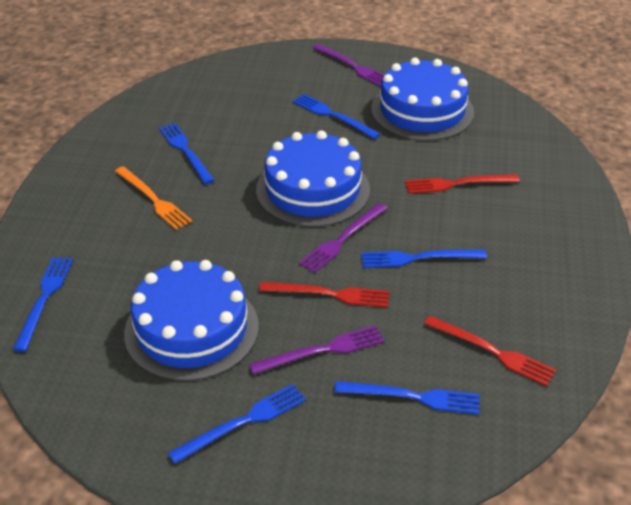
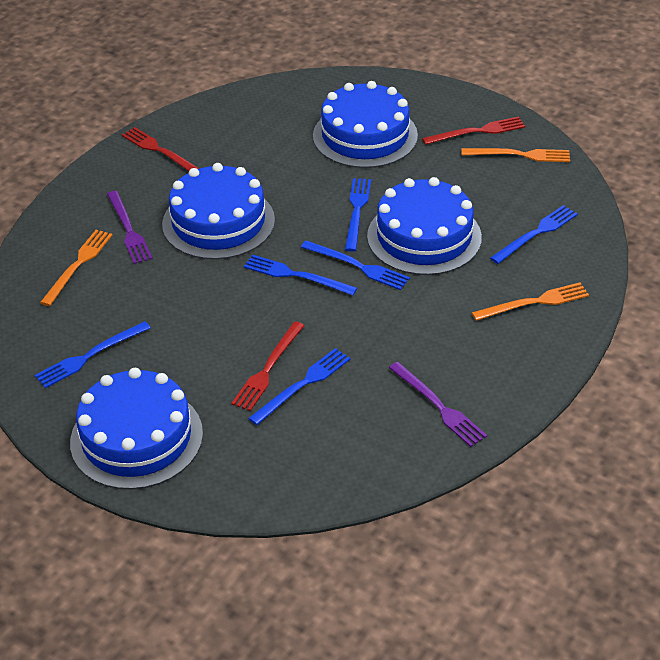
blue cake: 3 -> 4
orange fork: 1 -> 3
purple fork: 3 -> 2

